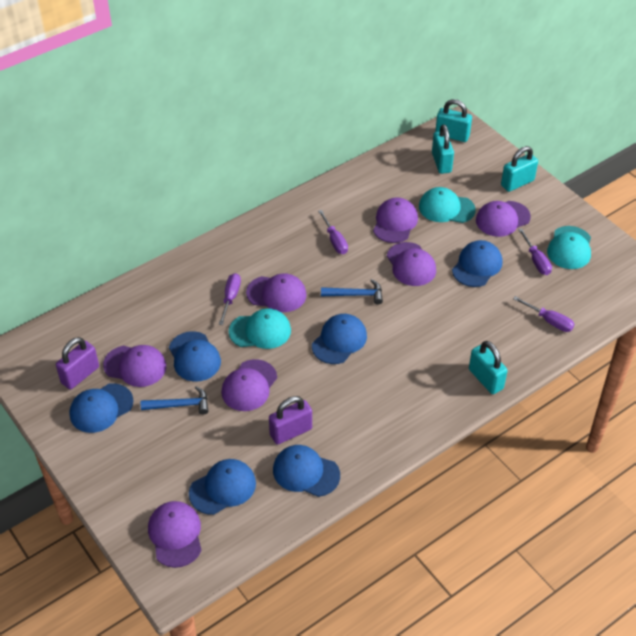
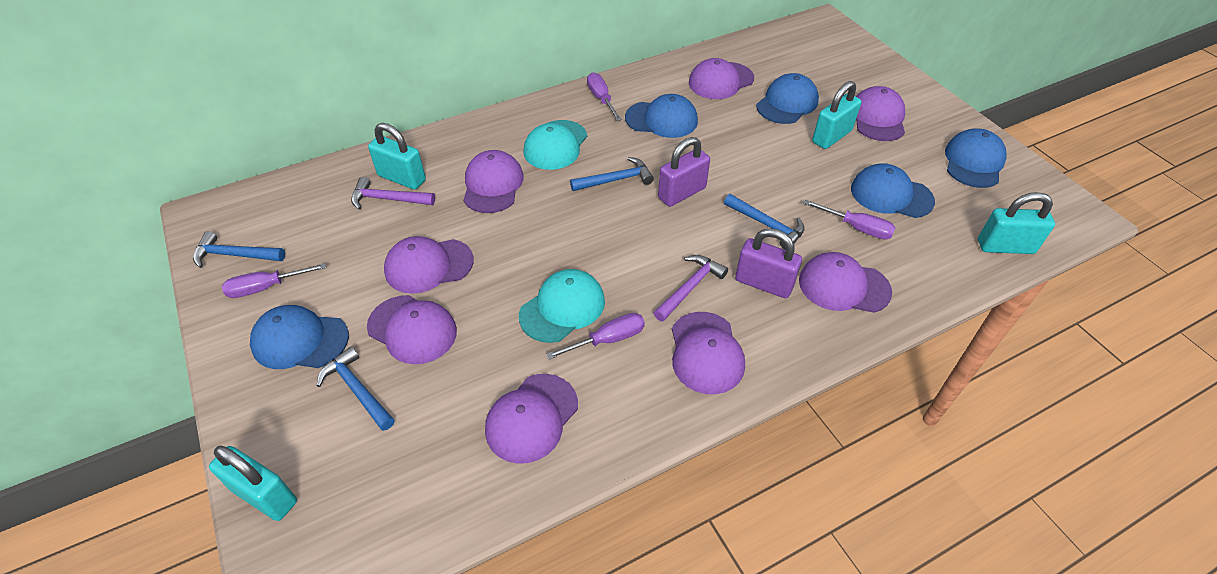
blue cap: 6 -> 5
blue hammer: 2 -> 4
purple cap: 7 -> 8
purple hammer: 0 -> 2
turquoise cap: 3 -> 2

